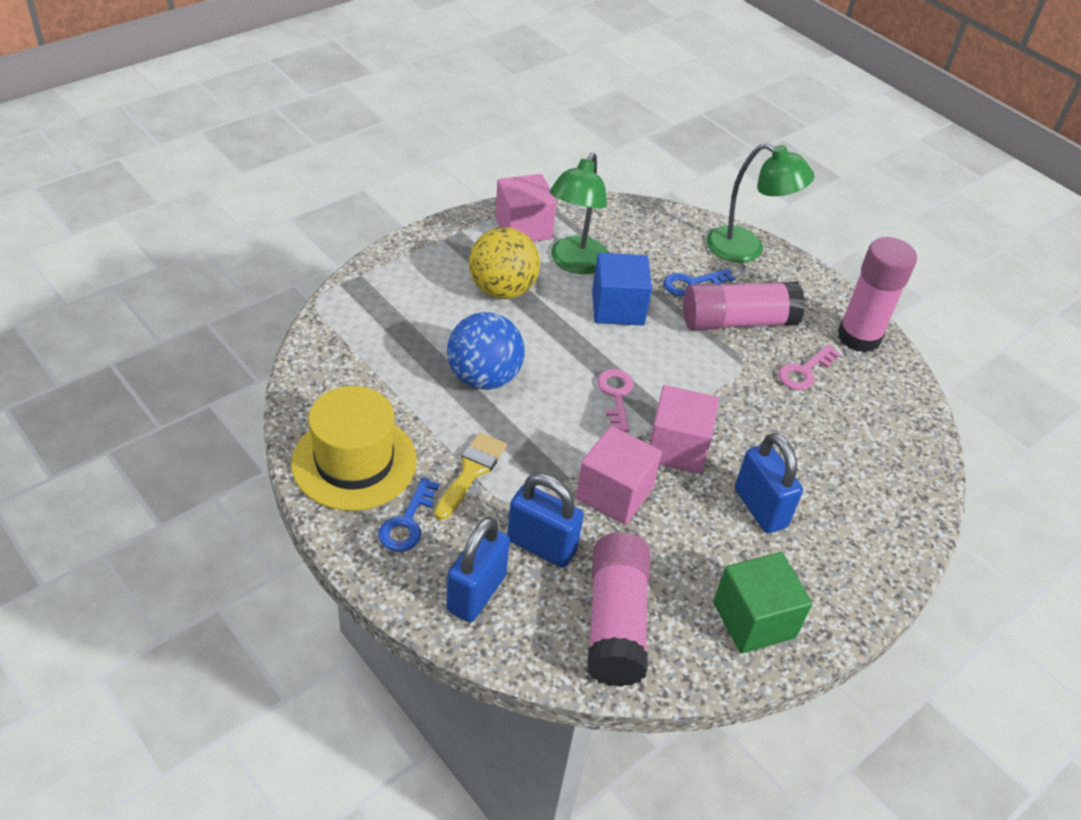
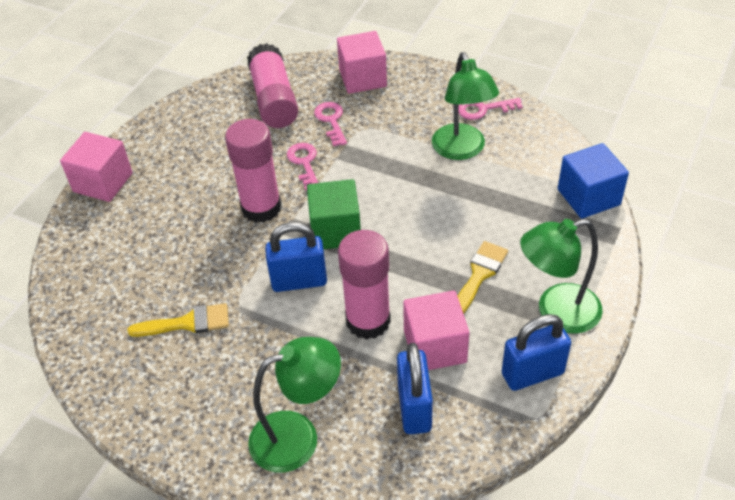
blue ball: 1 -> 0
blue key: 2 -> 0
green lamp: 2 -> 3
pink key: 2 -> 3
yellow ball: 1 -> 0
yellow brush: 1 -> 2
yellow hat: 1 -> 0

